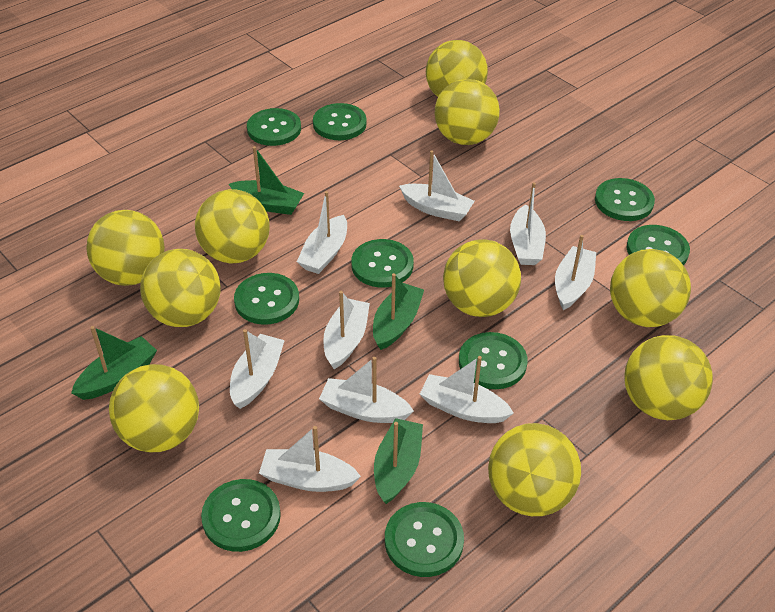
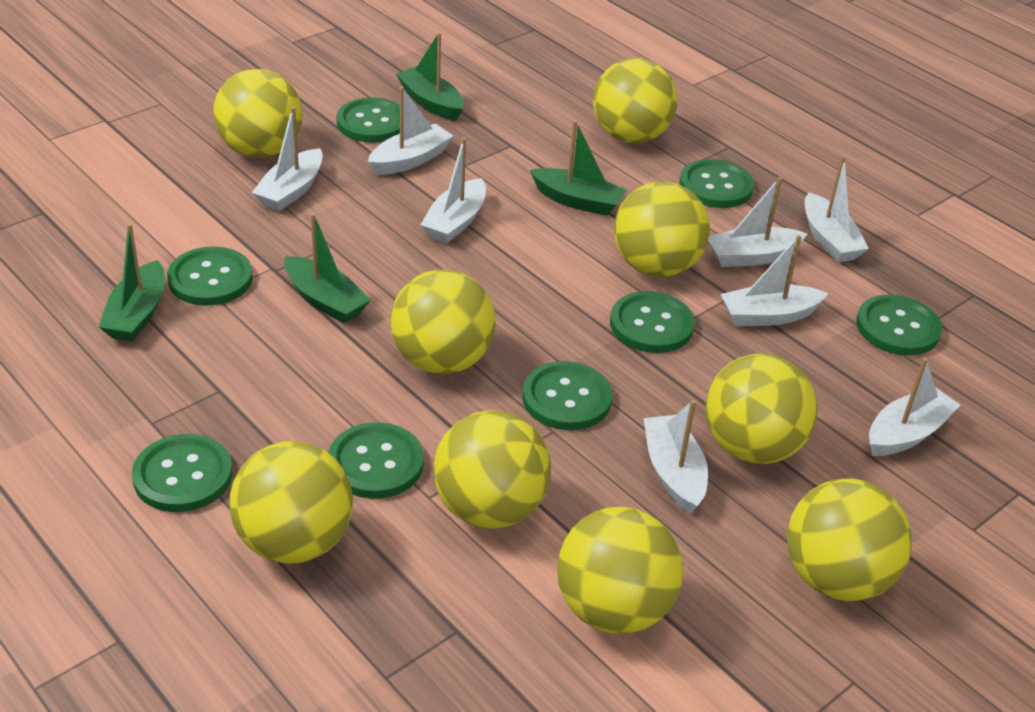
green button: 9 -> 8
white boat: 9 -> 8
yellow ball: 10 -> 9

